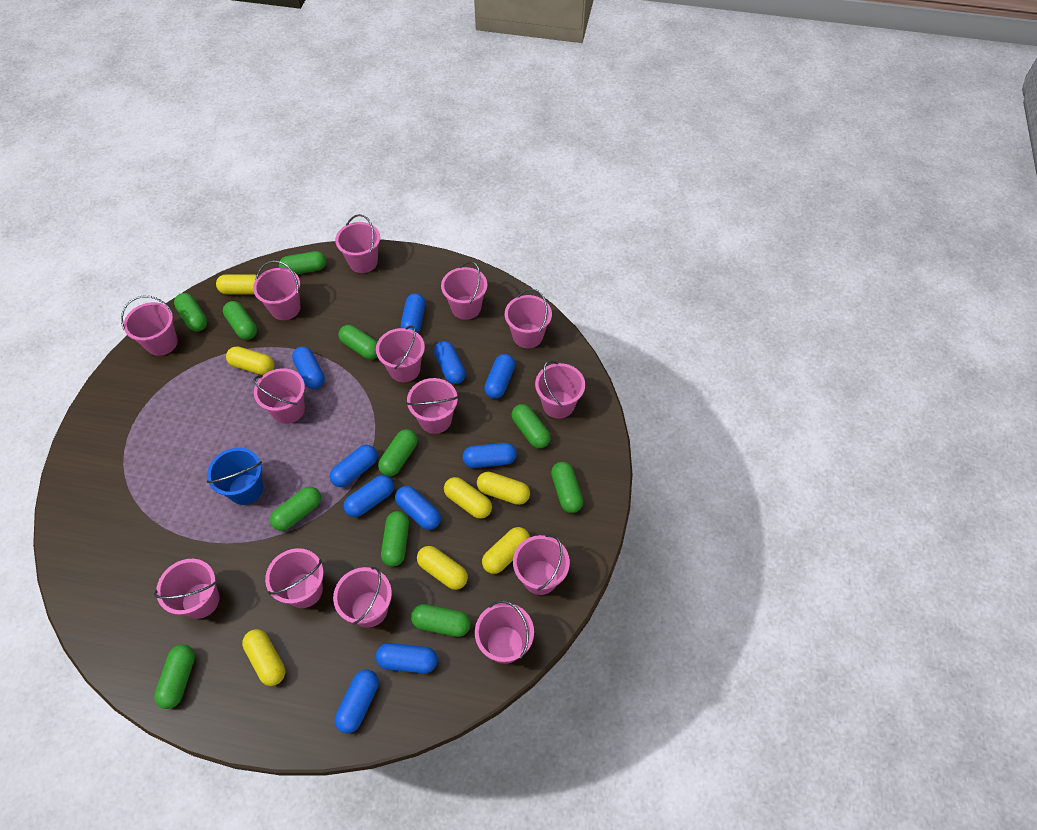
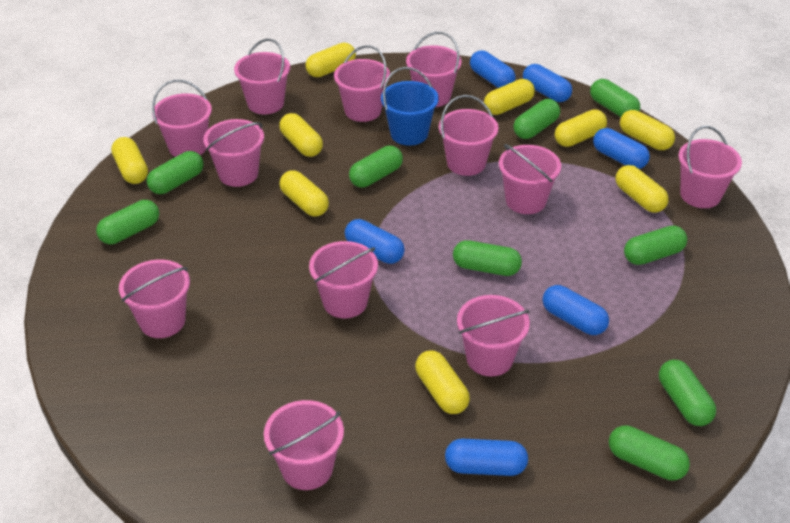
blue capsule: 10 -> 6
green capsule: 11 -> 9
pink bucket: 14 -> 12
yellow capsule: 7 -> 9

